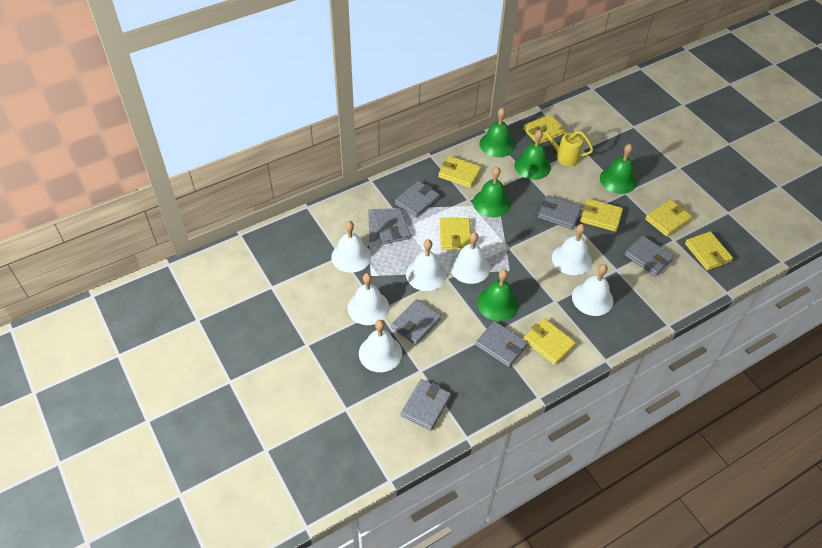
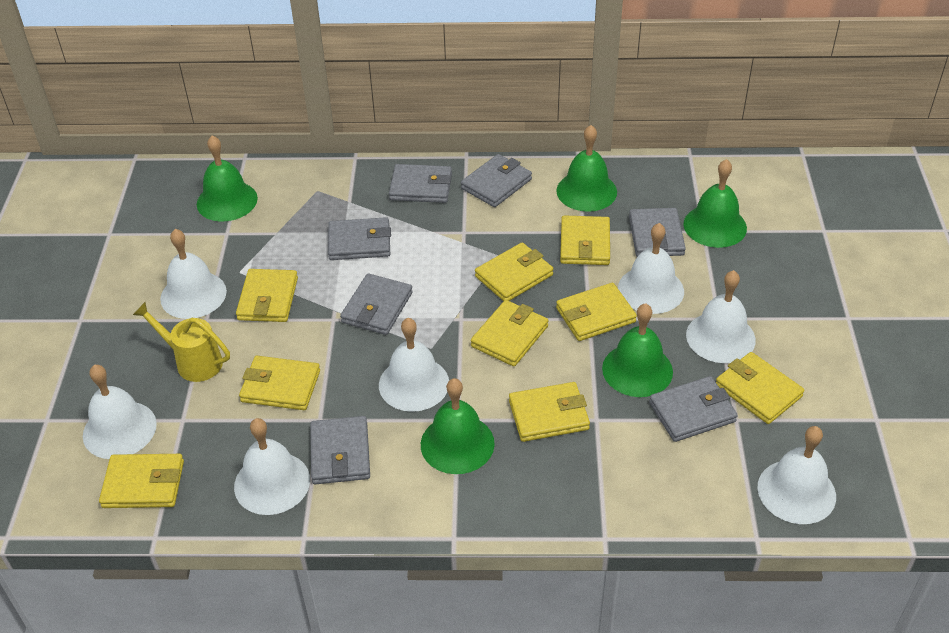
yellow wallet: 7 -> 9

